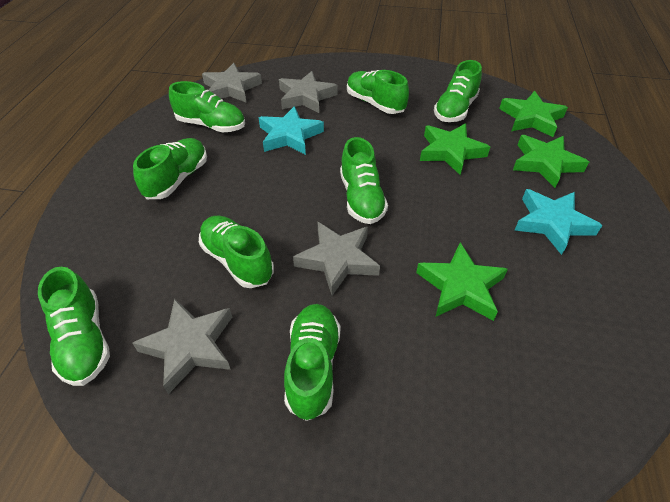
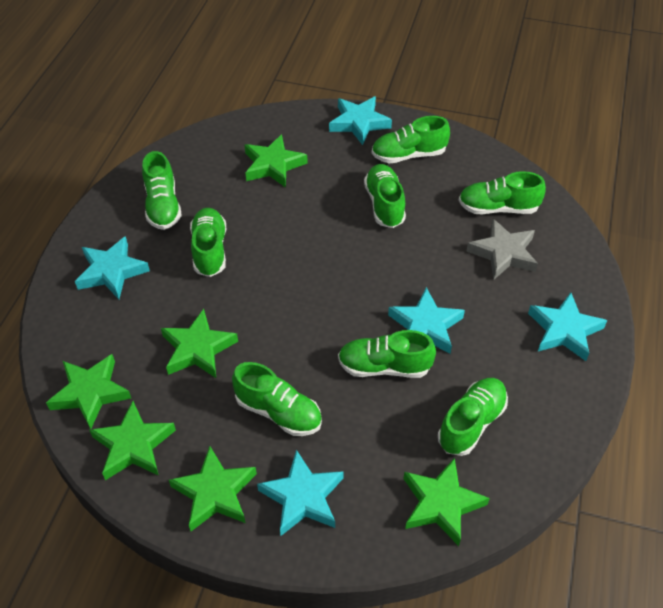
green star: 4 -> 6
grey star: 4 -> 1
turquoise star: 2 -> 5

